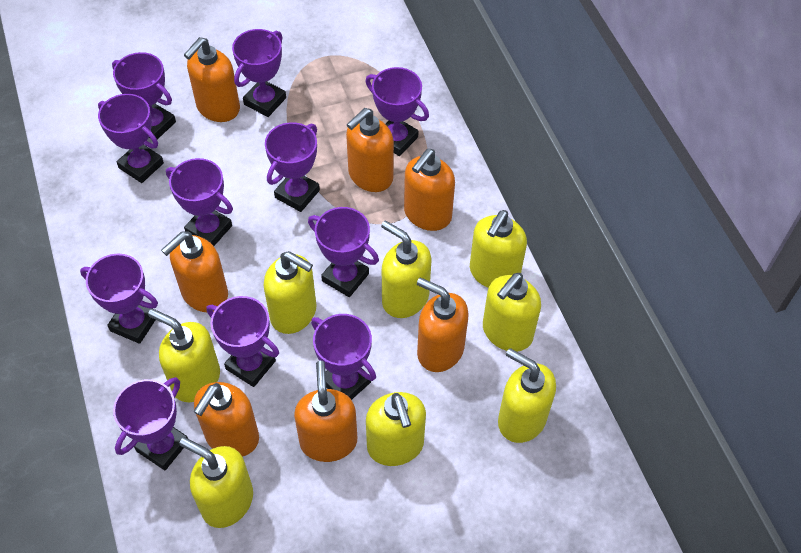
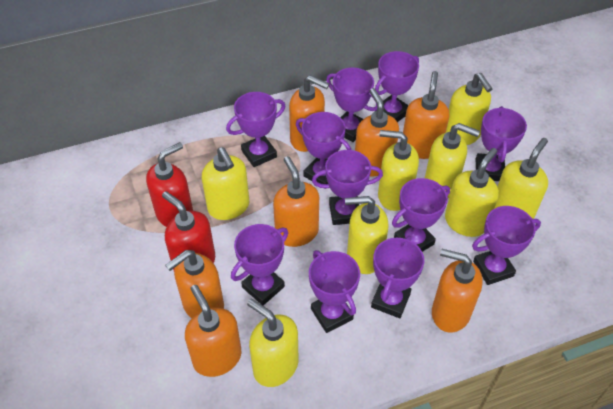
red soap dispenser: 0 -> 2

